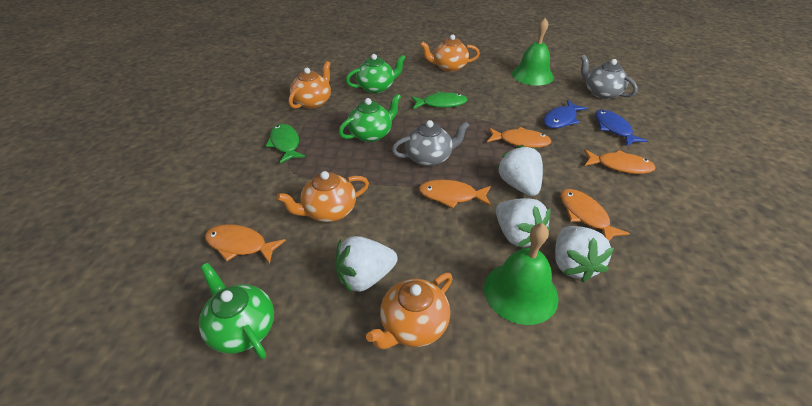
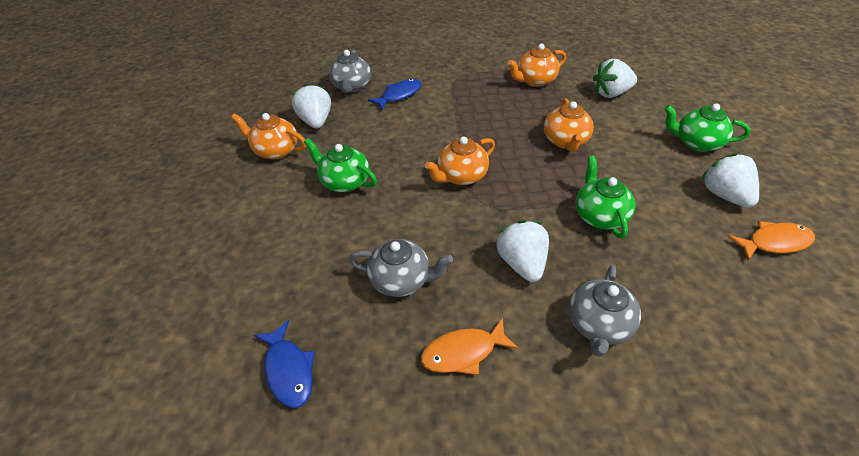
green bell: 2 -> 0
green fish: 2 -> 0
grey teapot: 2 -> 3
orange fish: 5 -> 2

